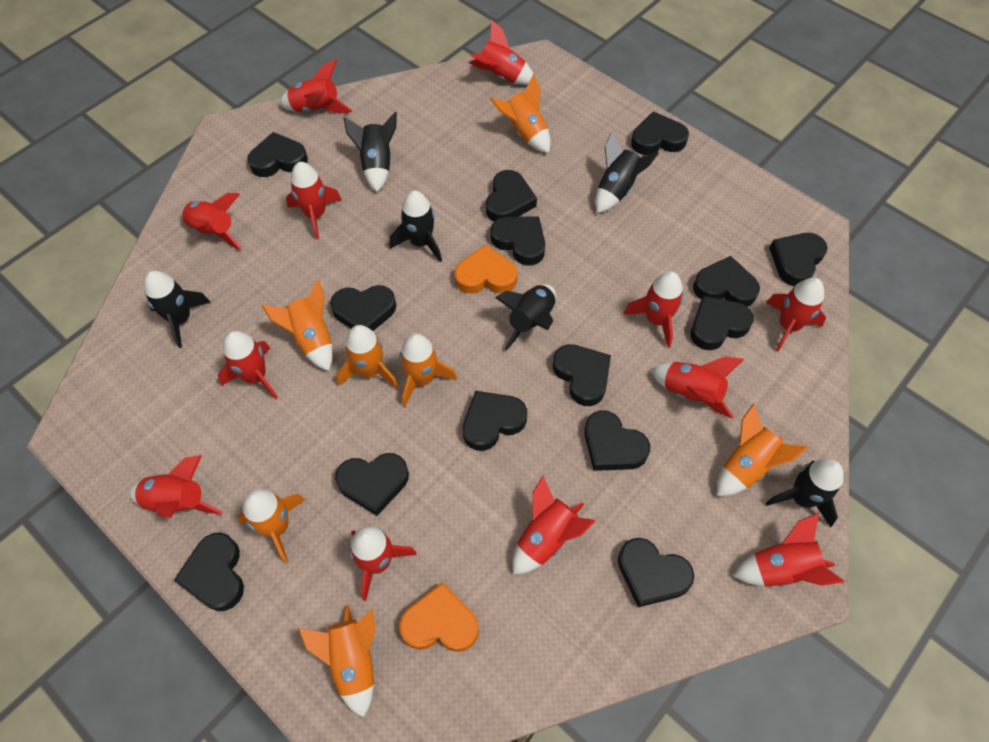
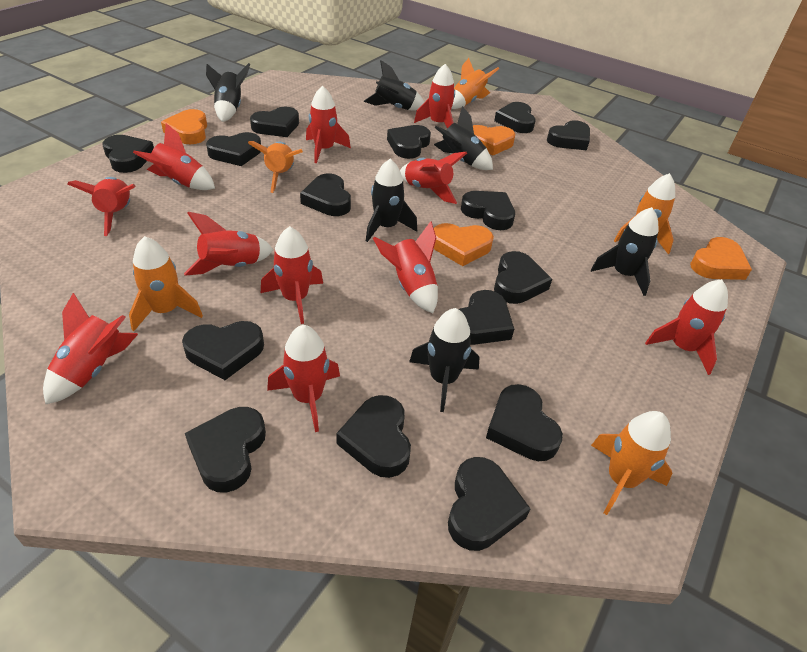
black heart: 14 -> 15
orange heart: 2 -> 4
orange rocket: 7 -> 5
red rocket: 12 -> 11

